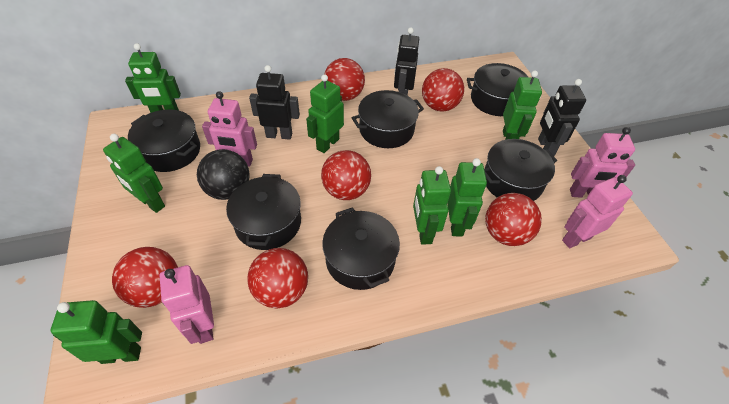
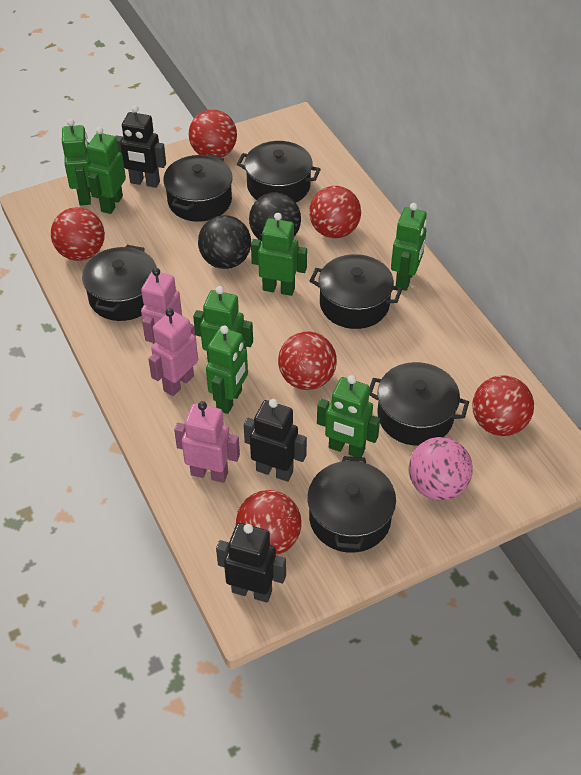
black ball: 1 -> 2
pink ball: 0 -> 1
pink robot: 4 -> 3

